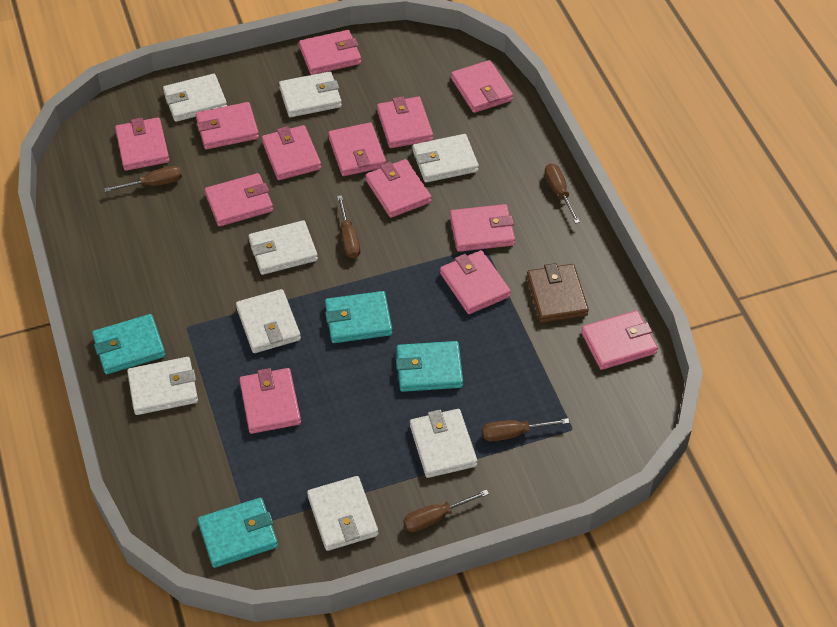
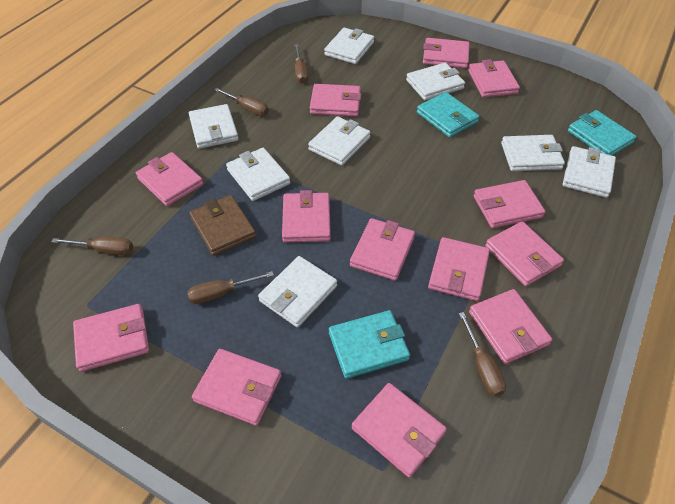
turquoise wallet: 4 -> 3

